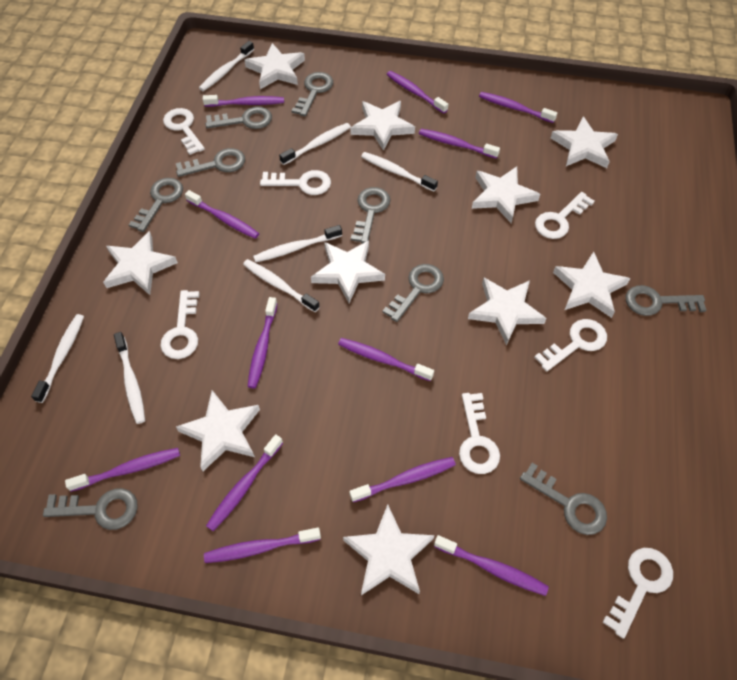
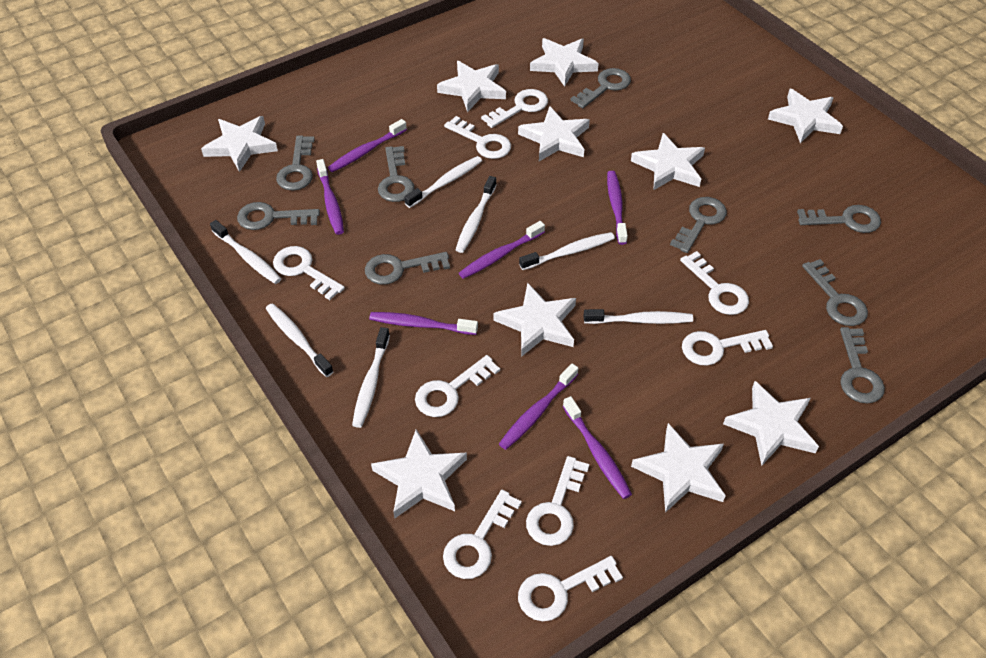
purple toothbrush: 12 -> 7
white key: 7 -> 9

